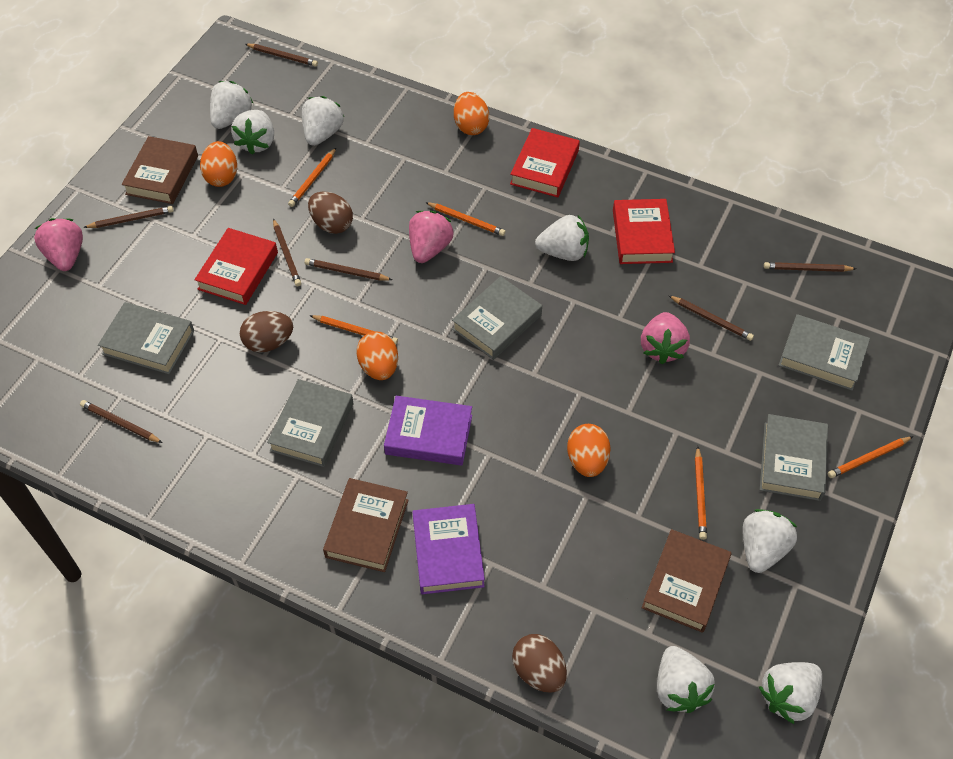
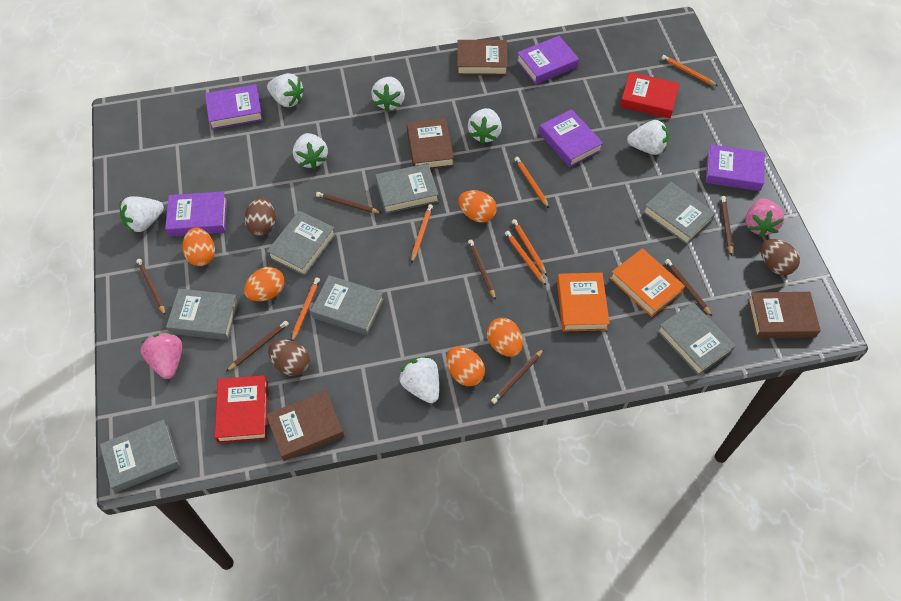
brown book: 3 -> 4
grey book: 5 -> 7
orange book: 0 -> 2
orange egg: 4 -> 5
orange pencil: 5 -> 6
pink strawberry: 3 -> 2
purple book: 2 -> 5
red book: 3 -> 2

